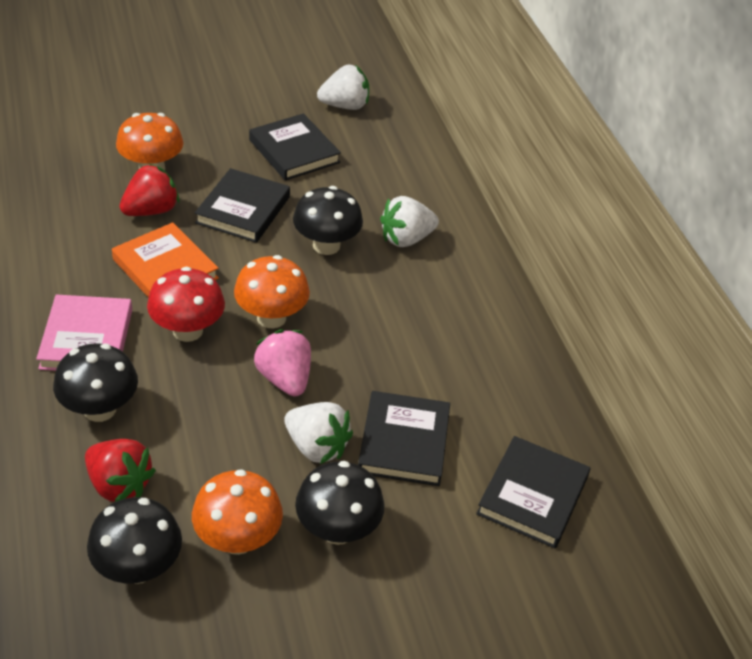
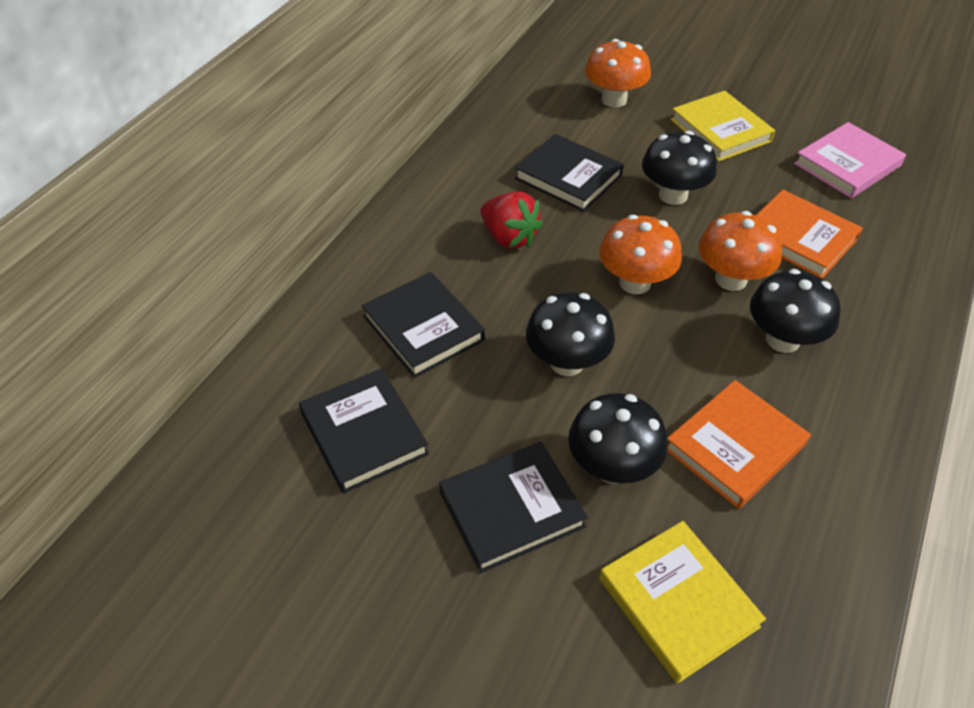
orange book: 1 -> 2
pink strawberry: 1 -> 0
red mushroom: 1 -> 0
red strawberry: 2 -> 1
white strawberry: 3 -> 0
yellow book: 0 -> 2

